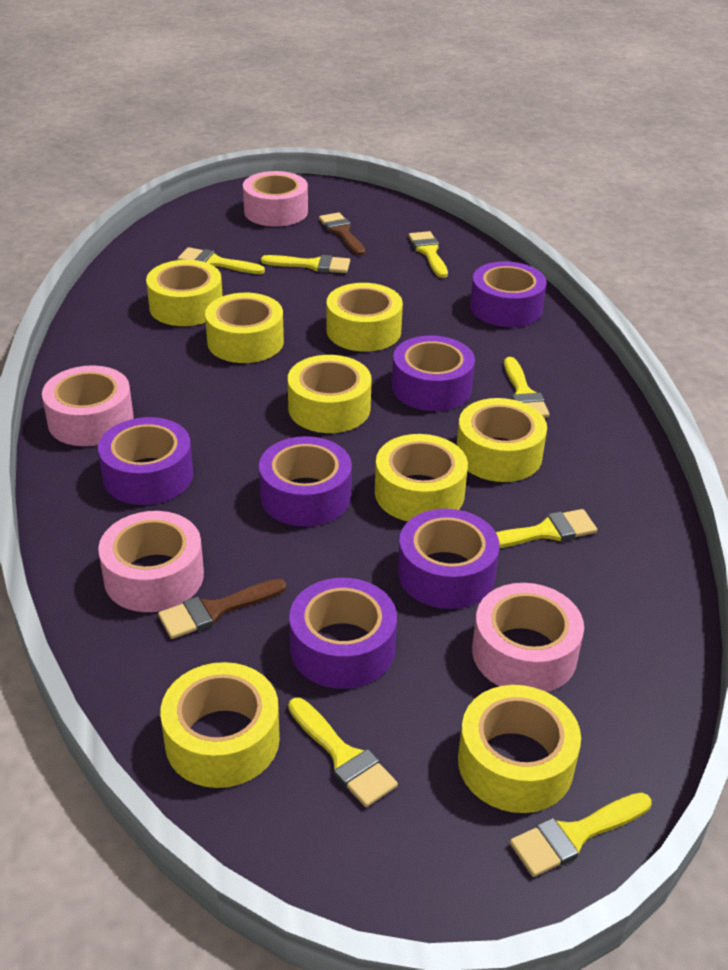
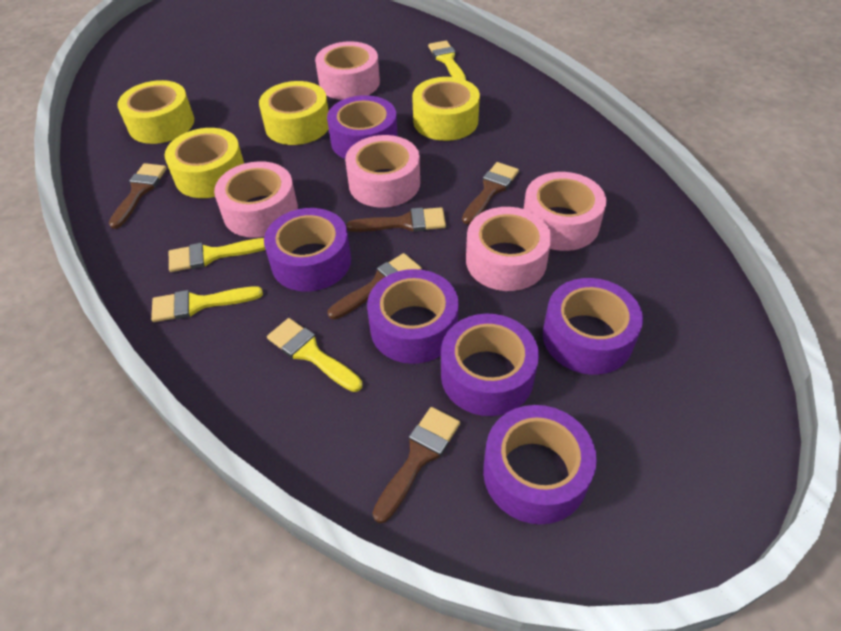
brown brush: 2 -> 5
pink tape: 4 -> 5
yellow brush: 7 -> 4
yellow tape: 8 -> 4

